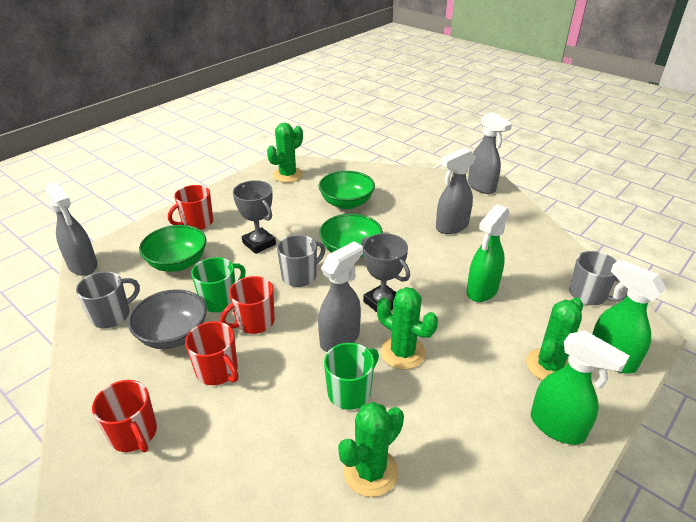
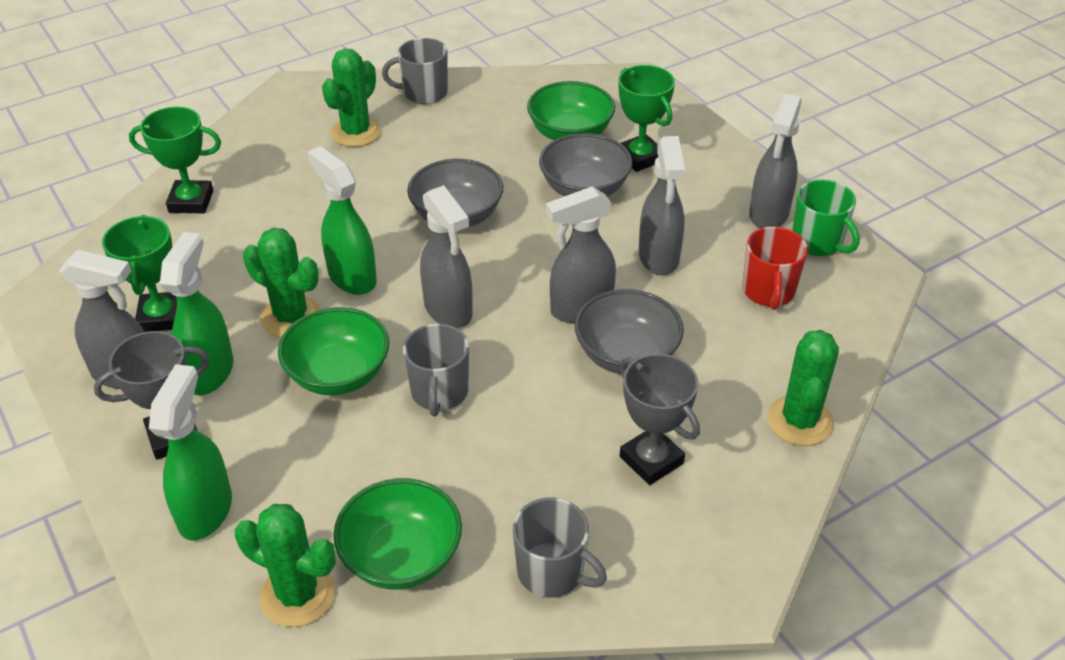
green mug: 2 -> 1
green trophy: 0 -> 3
grey bowl: 1 -> 3
grey spray bottle: 4 -> 5
red mug: 4 -> 1

